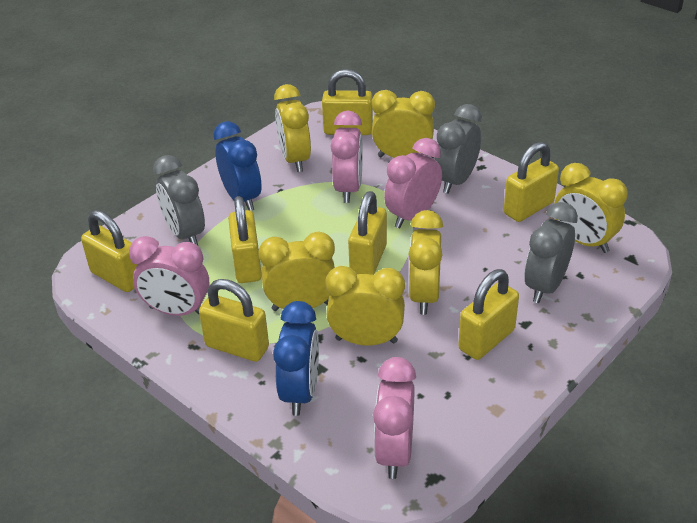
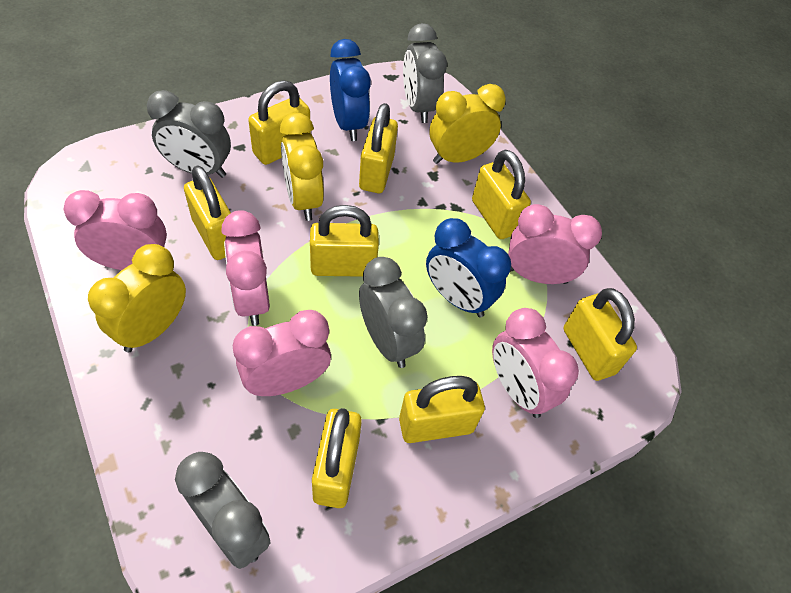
grey clock: 3 -> 4
pink clock: 4 -> 5
yellow clock: 6 -> 3
yellow padlock: 7 -> 8

